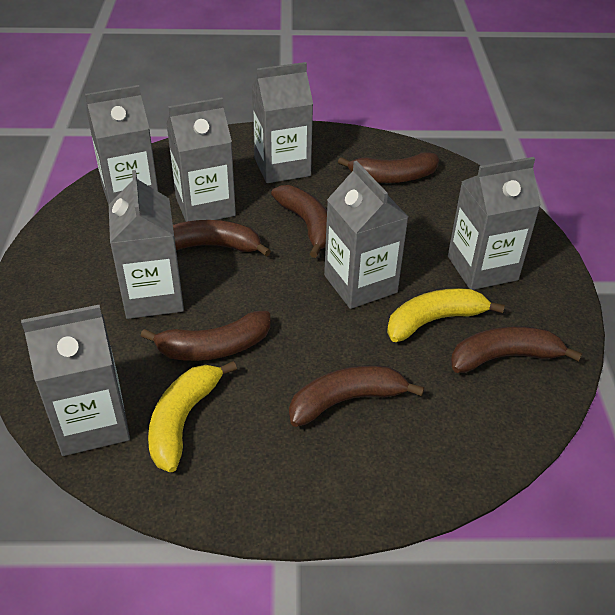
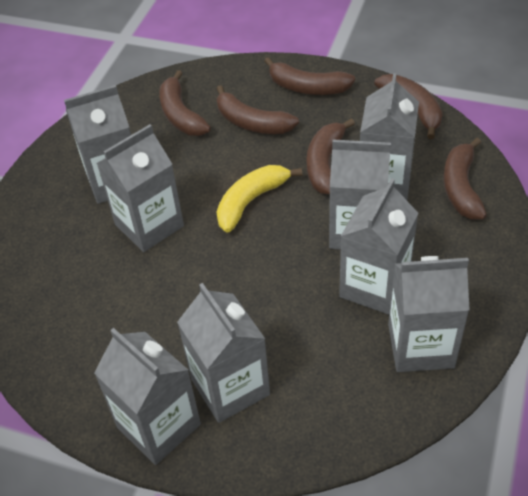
grey carton: 7 -> 8
yellow banana: 2 -> 1

